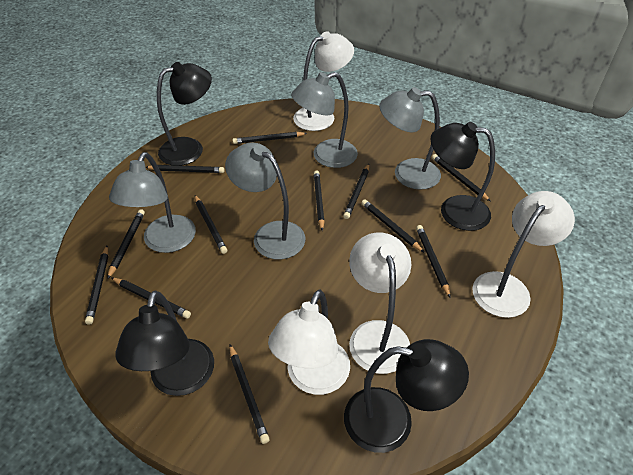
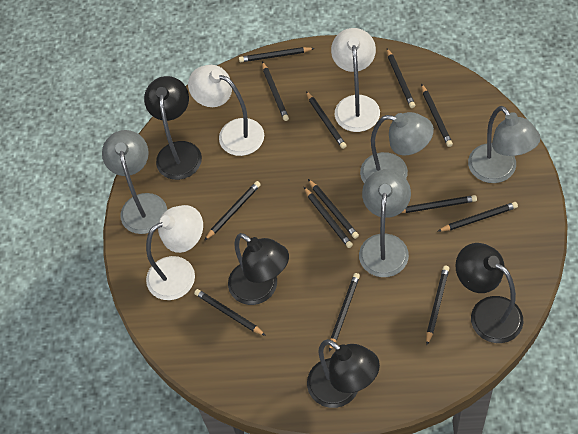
black pencil: 12 -> 13
white lamp: 4 -> 3

